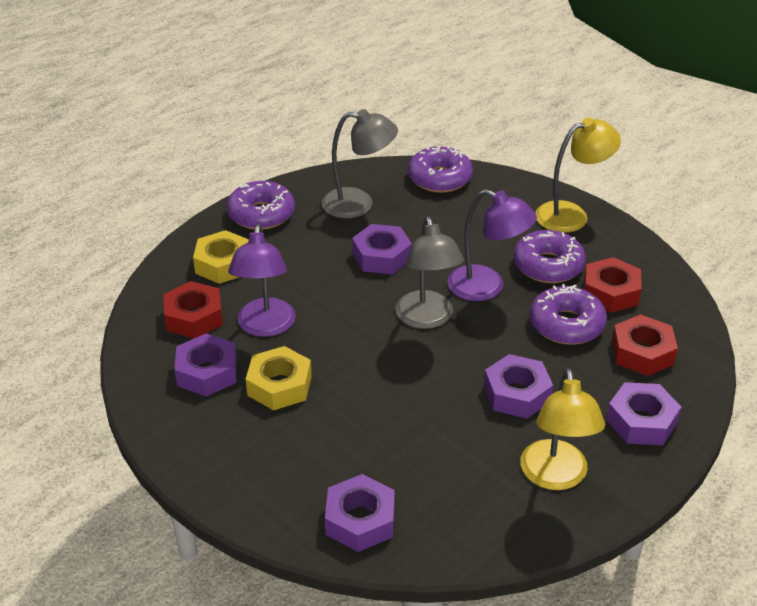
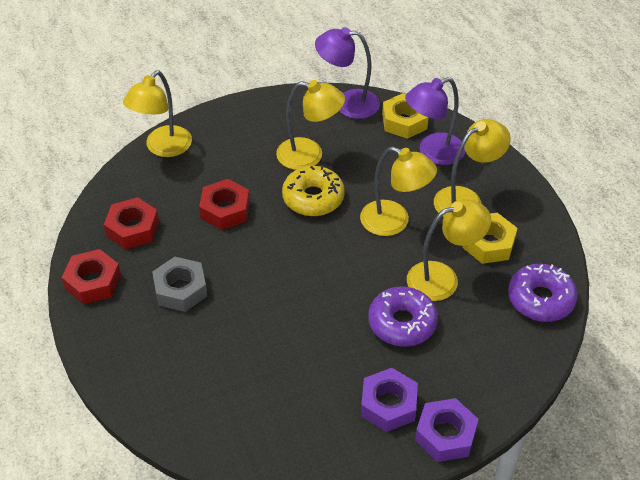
grey lamp: 2 -> 0
grey nut: 0 -> 1
purple donut: 4 -> 2
purple nut: 5 -> 2
yellow donut: 0 -> 1
yellow lamp: 2 -> 5

